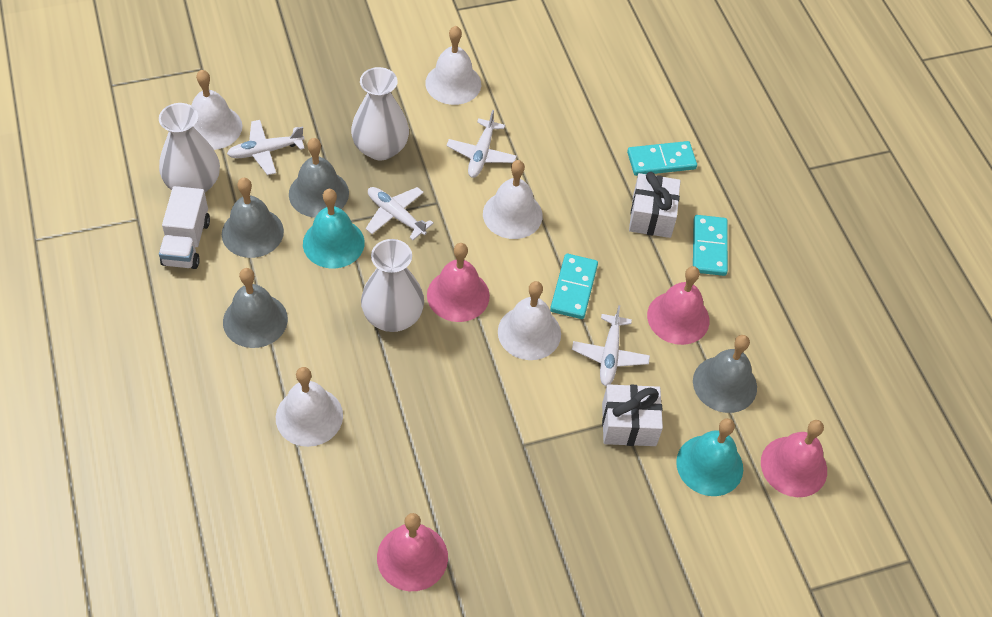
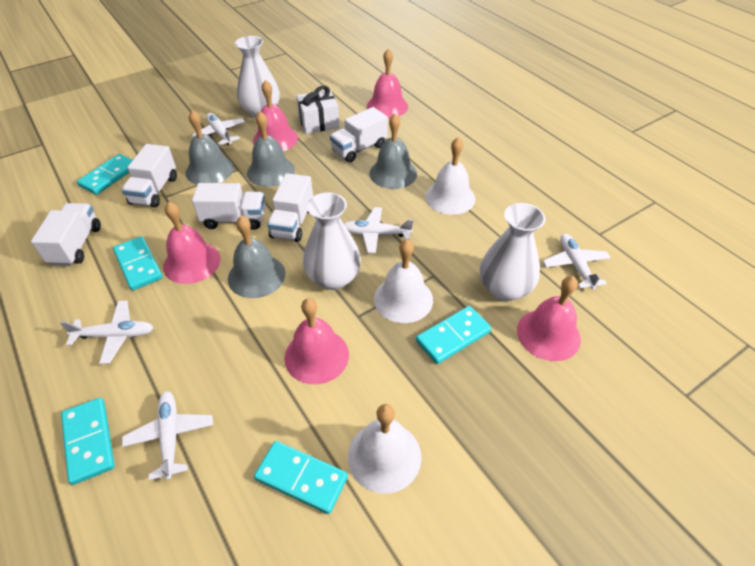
pink bell: 4 -> 5
turquoise bell: 2 -> 0
turquoise domino: 3 -> 5
white bell: 5 -> 3
white gift: 2 -> 1
white plane: 4 -> 5
white truck: 1 -> 5

